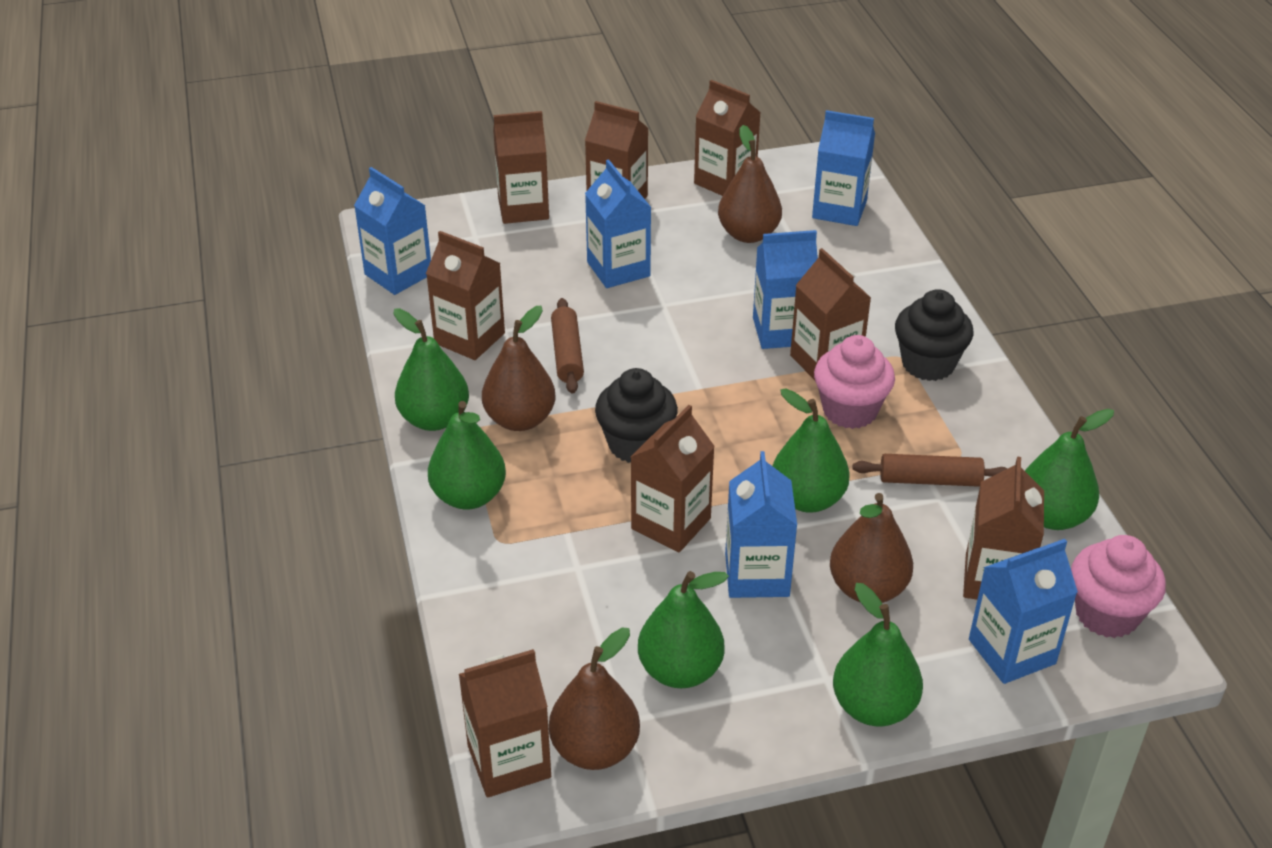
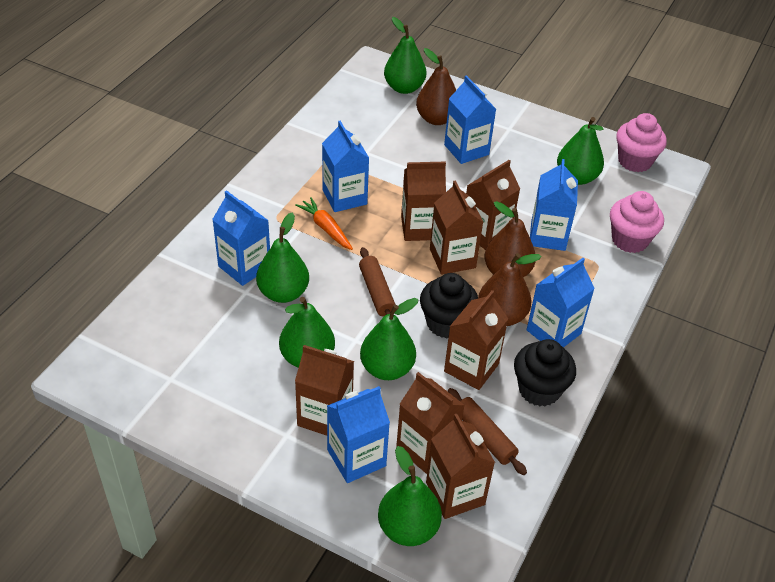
brown carton: 8 -> 7
brown pear: 4 -> 3
orange carrot: 0 -> 1

